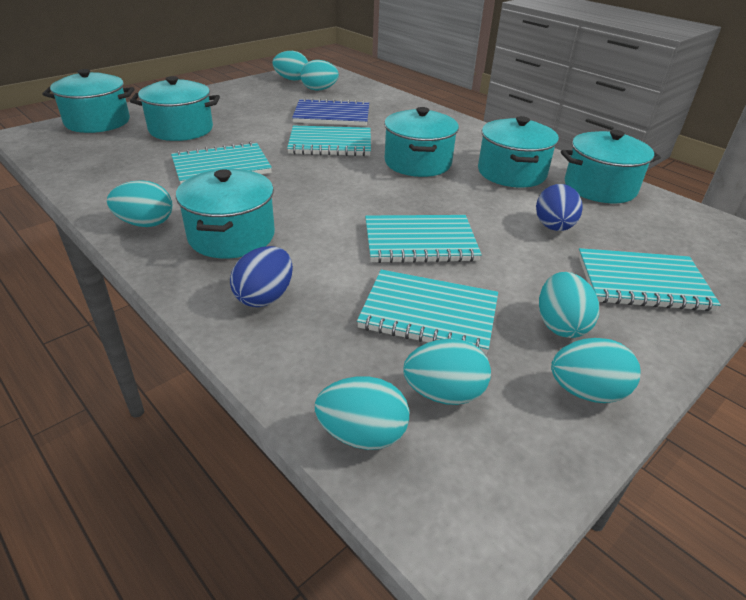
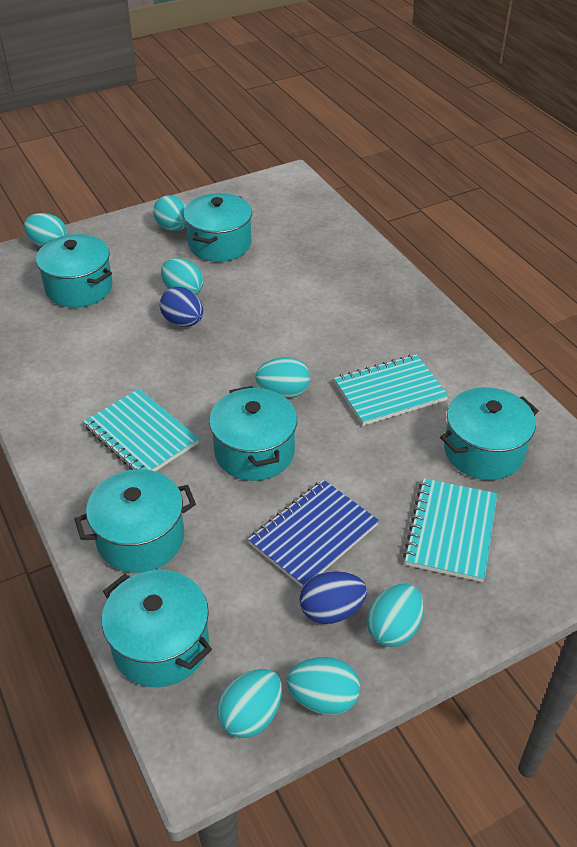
turquoise notebook: 5 -> 3

